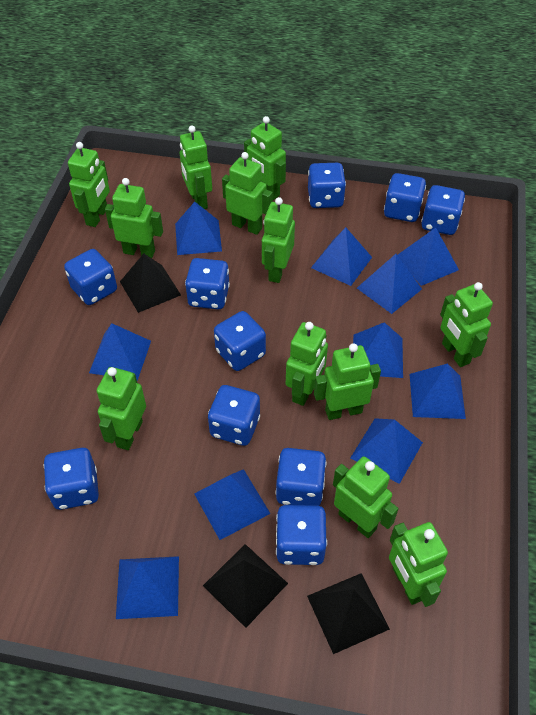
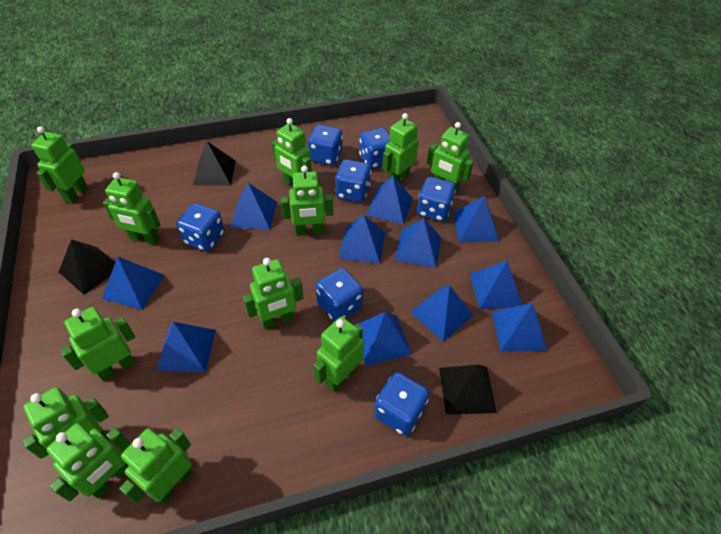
blue dice: 10 -> 7
blue pyramid: 10 -> 11

